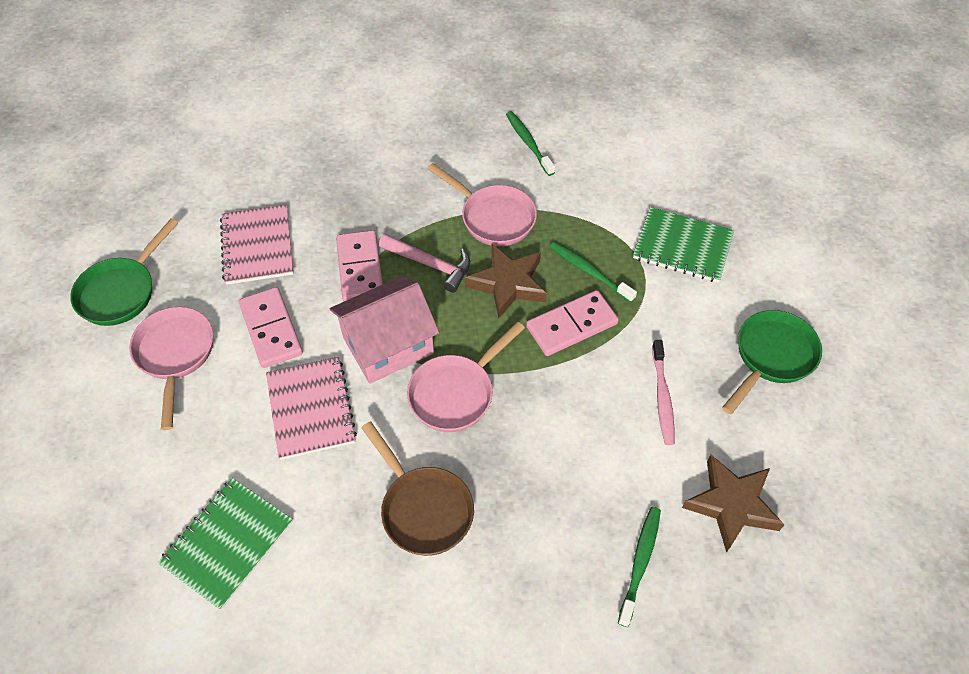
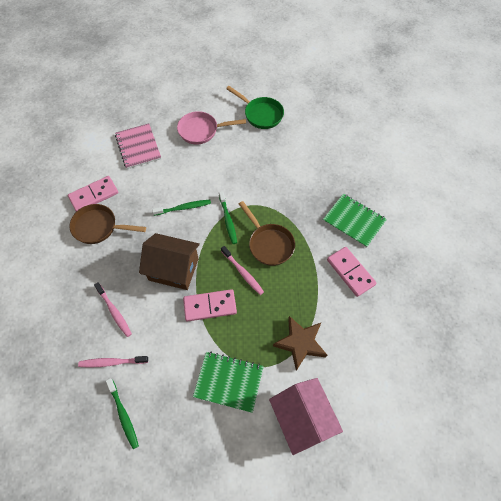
brown house: 0 -> 1
brown pan: 1 -> 2
brown star: 2 -> 1
green pan: 2 -> 1
pink hammer: 1 -> 0
pink notebook: 2 -> 1
pink pan: 3 -> 1
pink toothbrush: 1 -> 3

